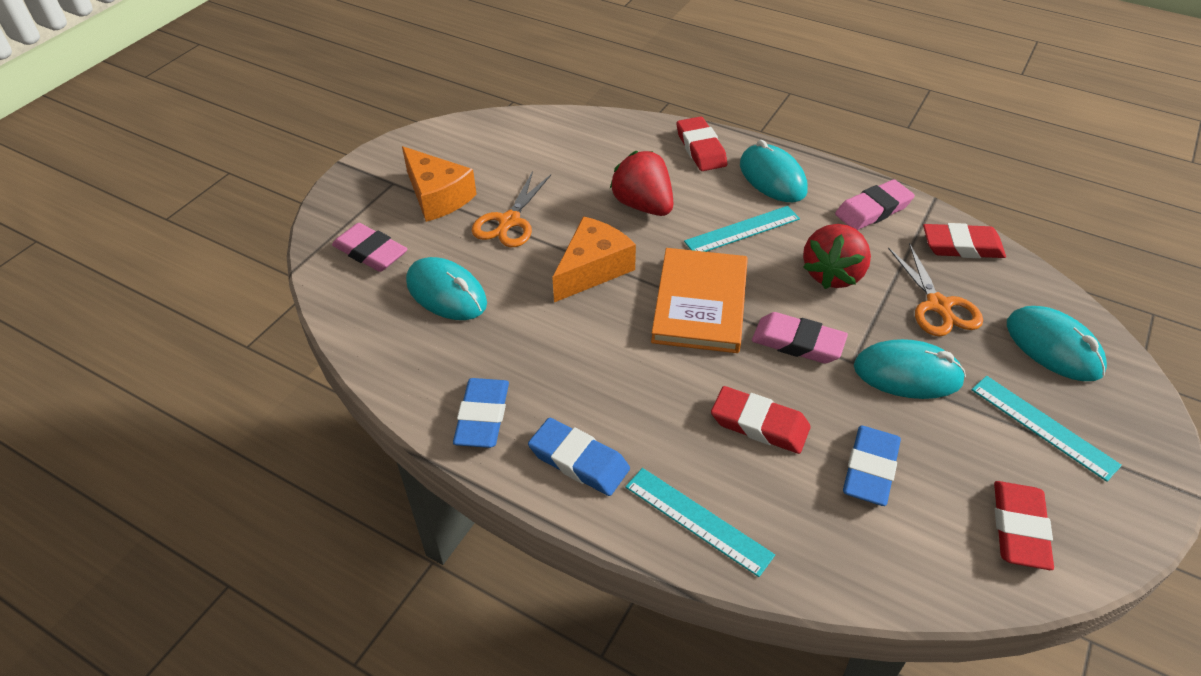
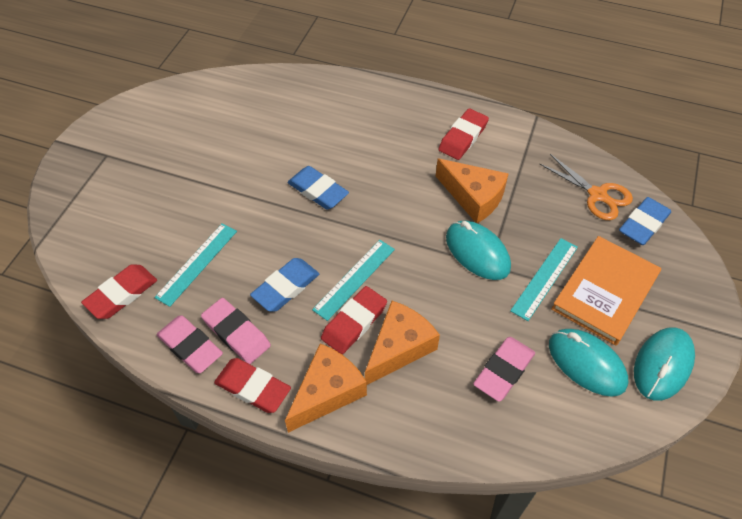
orange cheese: 2 -> 3
orange scissors: 2 -> 1
red strawberry: 2 -> 0
turquoise mouse: 4 -> 3

